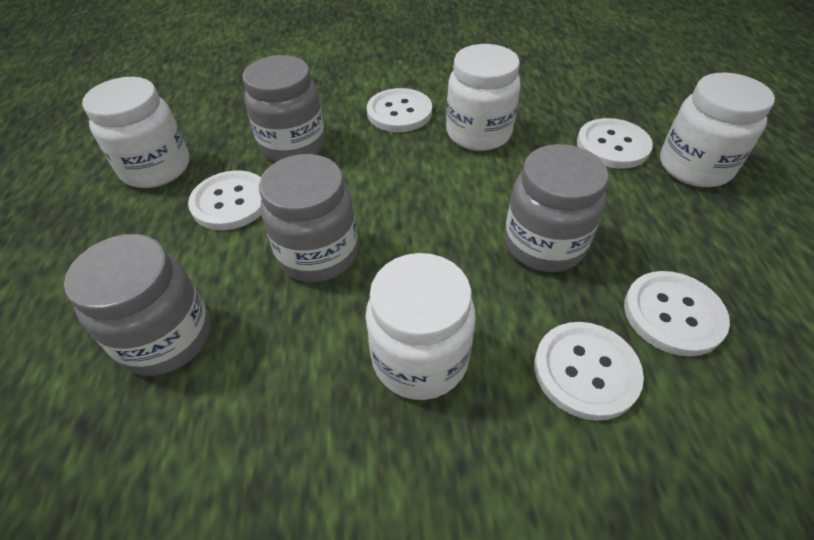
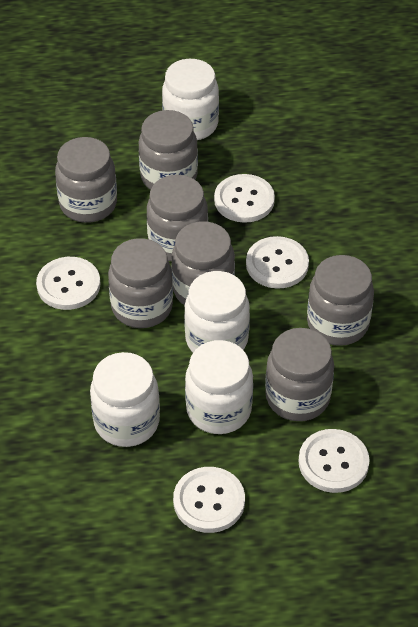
grey jar: 4 -> 7

